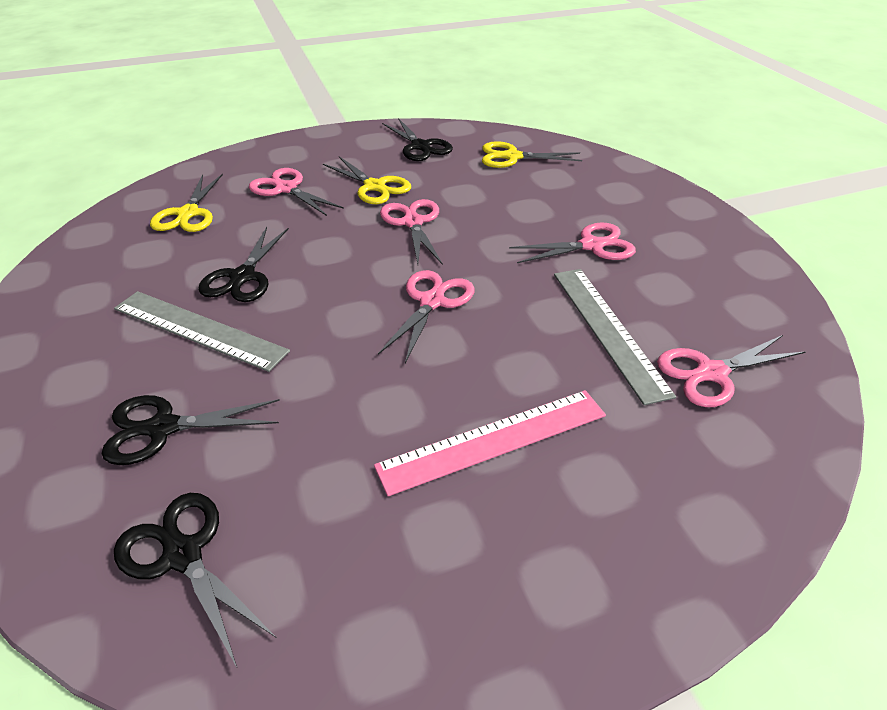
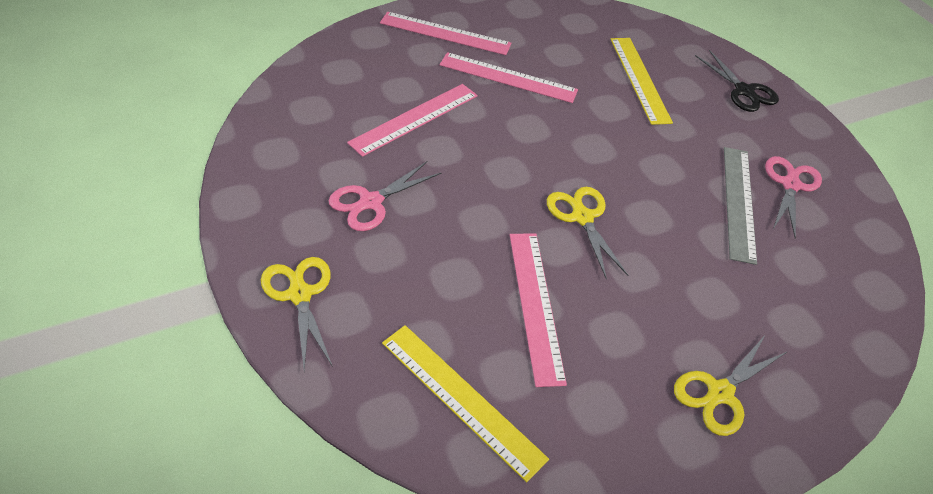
black scissors: 4 -> 1
grey ruler: 2 -> 1
pink ruler: 1 -> 4
pink scissors: 5 -> 2
yellow ruler: 0 -> 2

